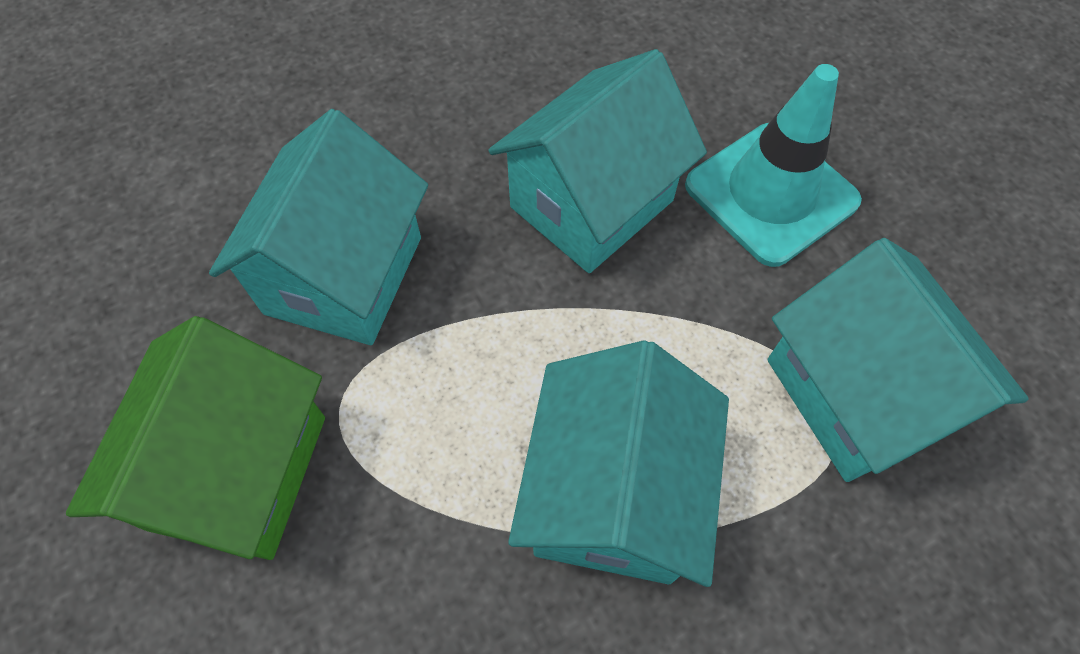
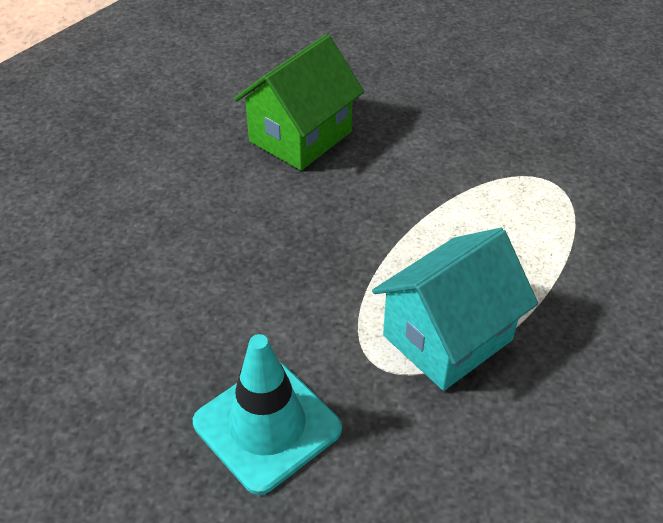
turquoise house: 4 -> 1

